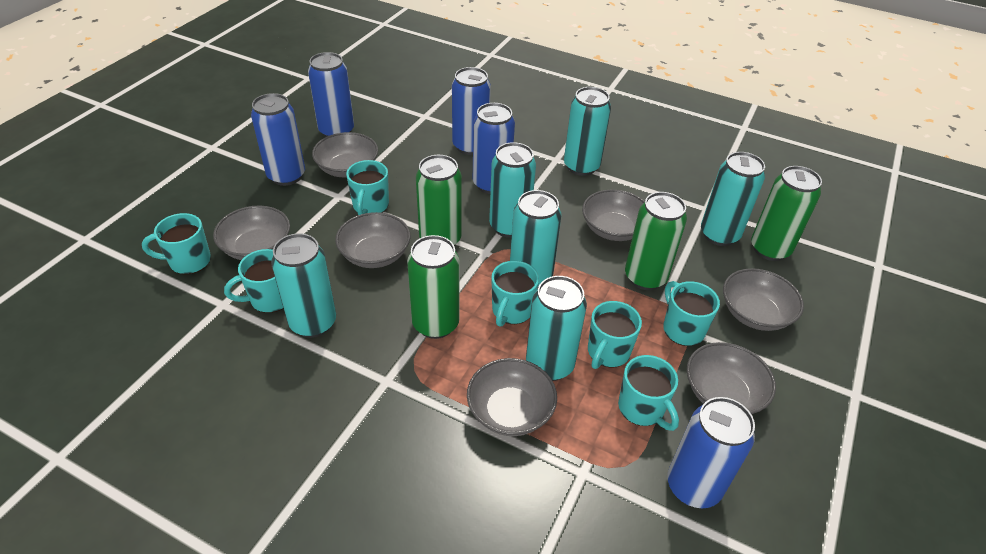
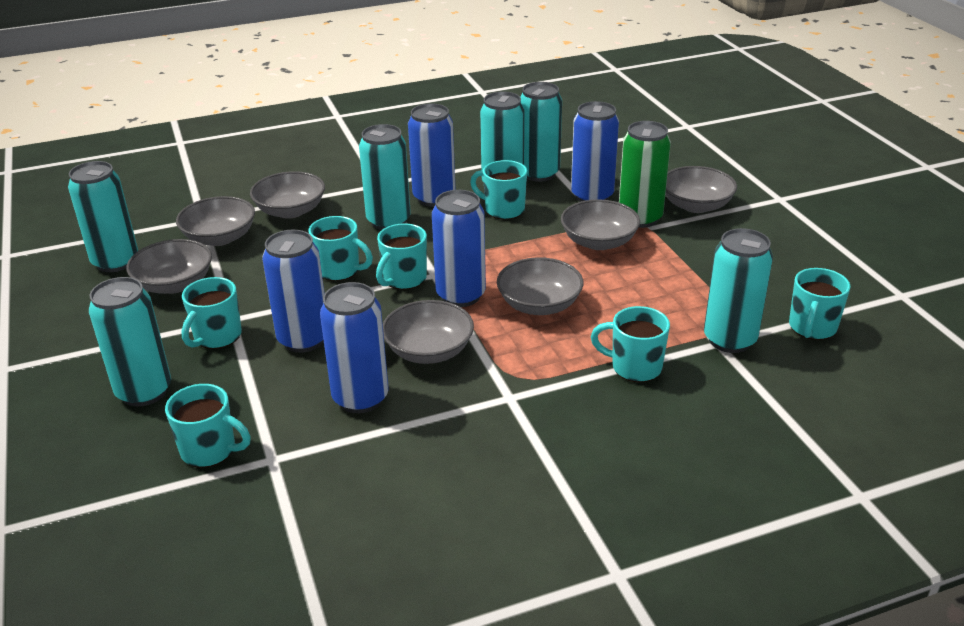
green can: 4 -> 1

